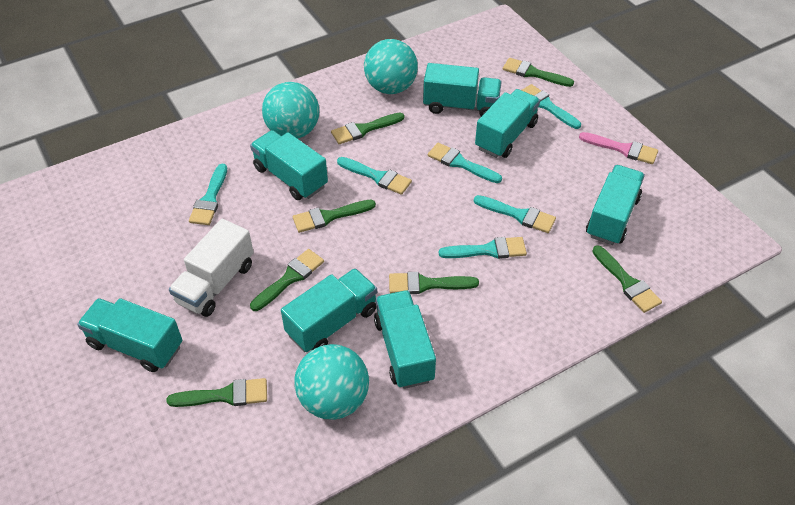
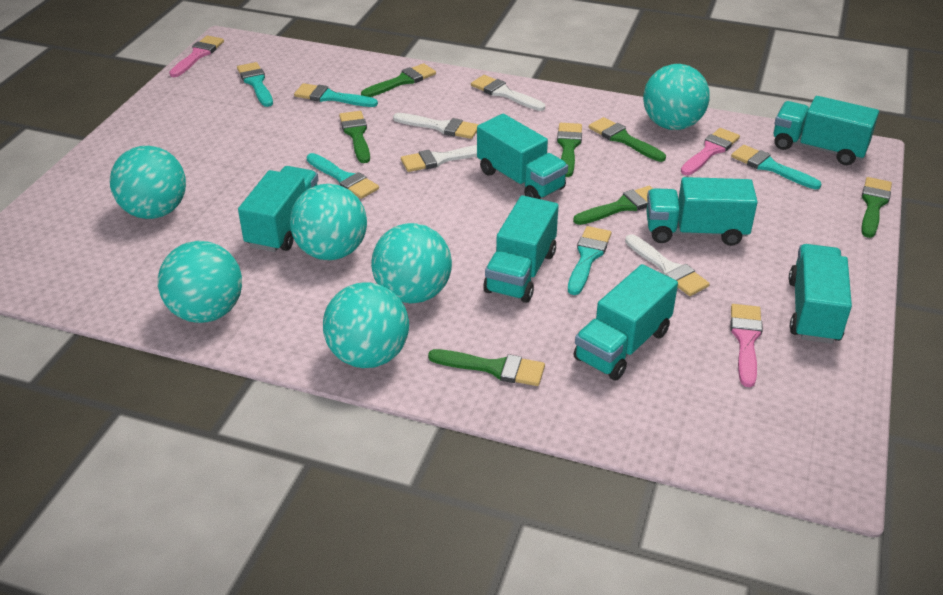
pink brush: 1 -> 3
turquoise ball: 3 -> 6
turquoise brush: 6 -> 5
white brush: 0 -> 4
white truck: 1 -> 0

